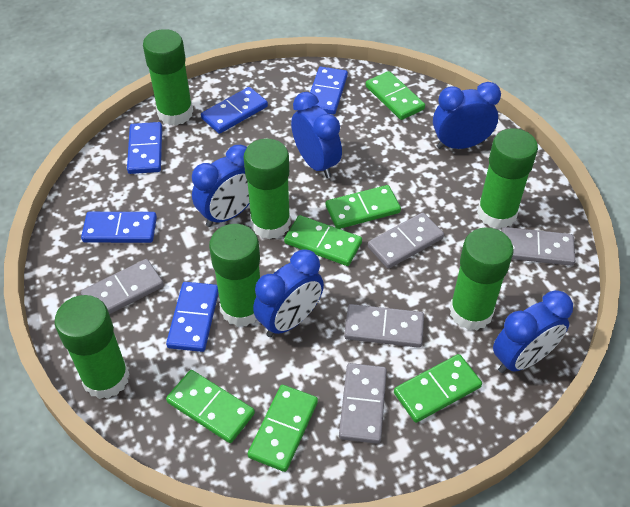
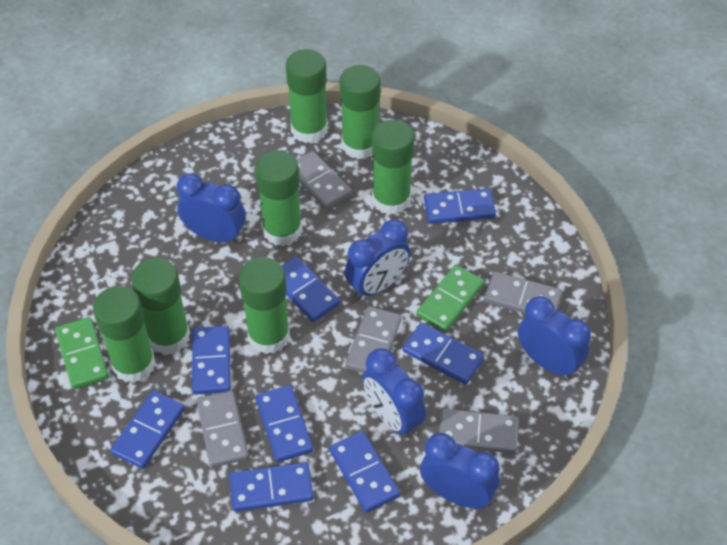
blue domino: 5 -> 8
green domino: 6 -> 2
green glue stick: 6 -> 7

